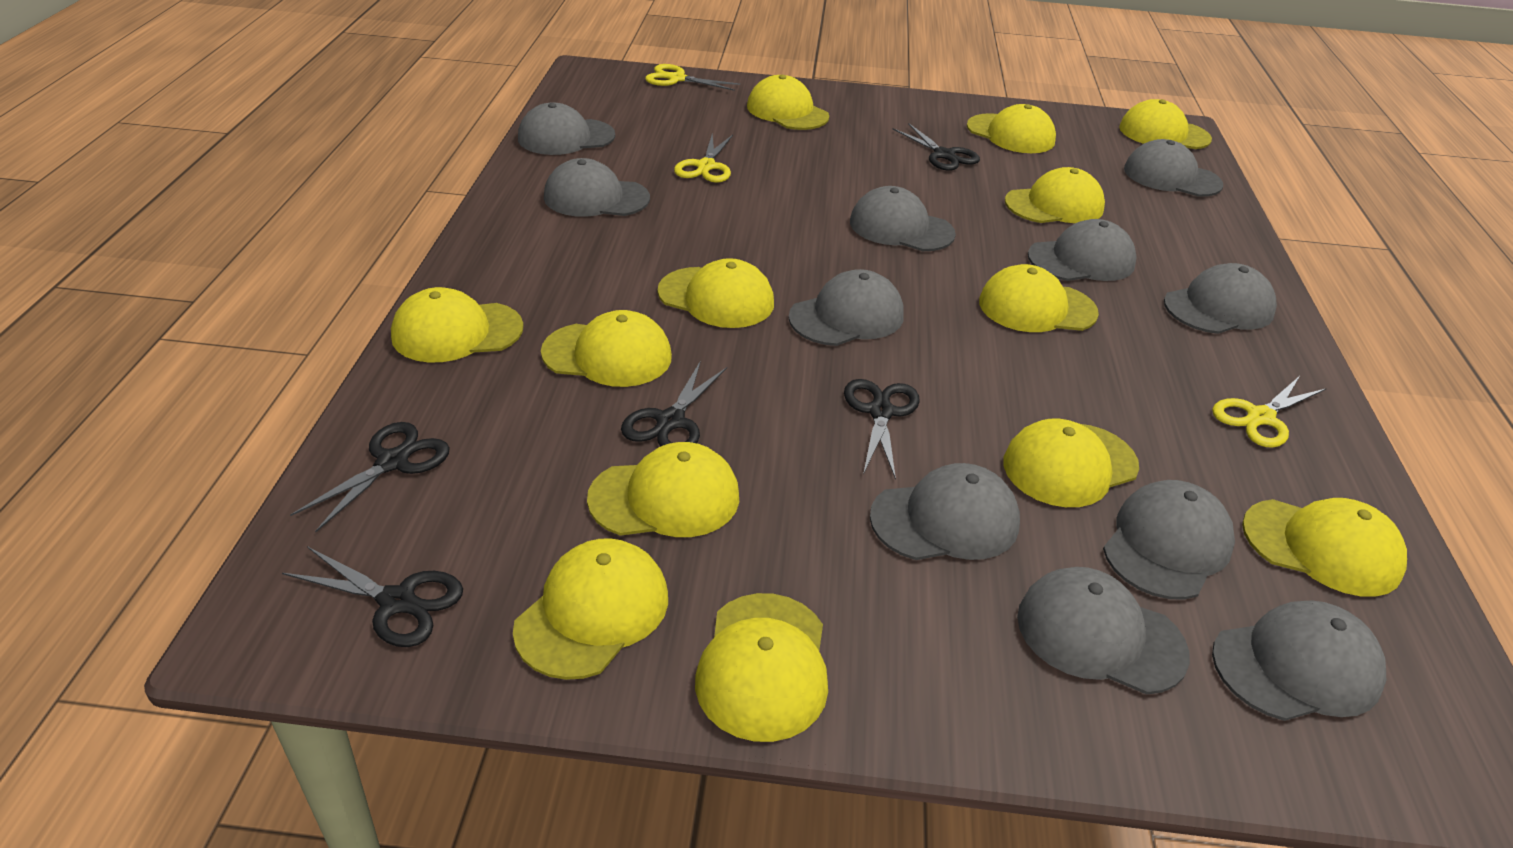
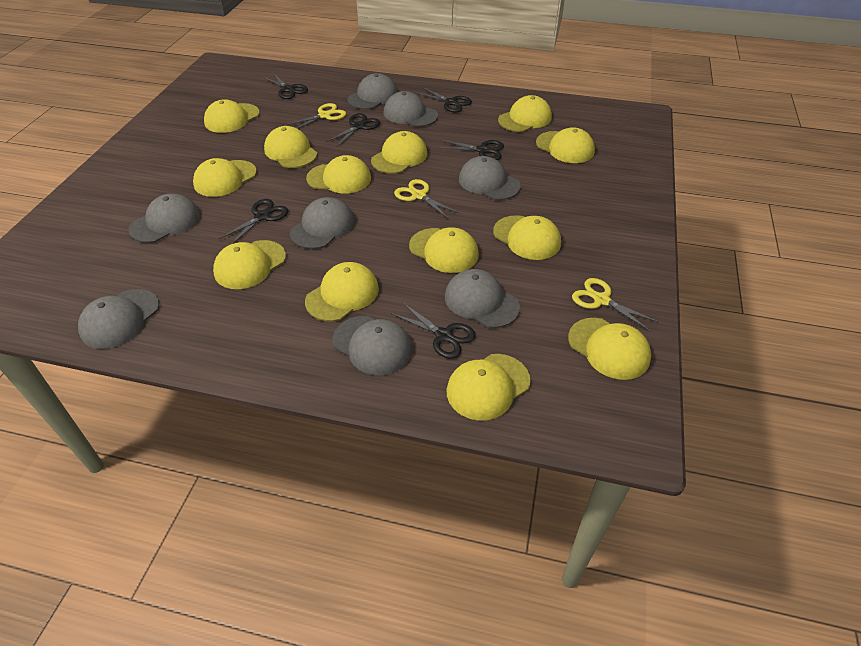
black scissors: 5 -> 6
grey cap: 11 -> 8

